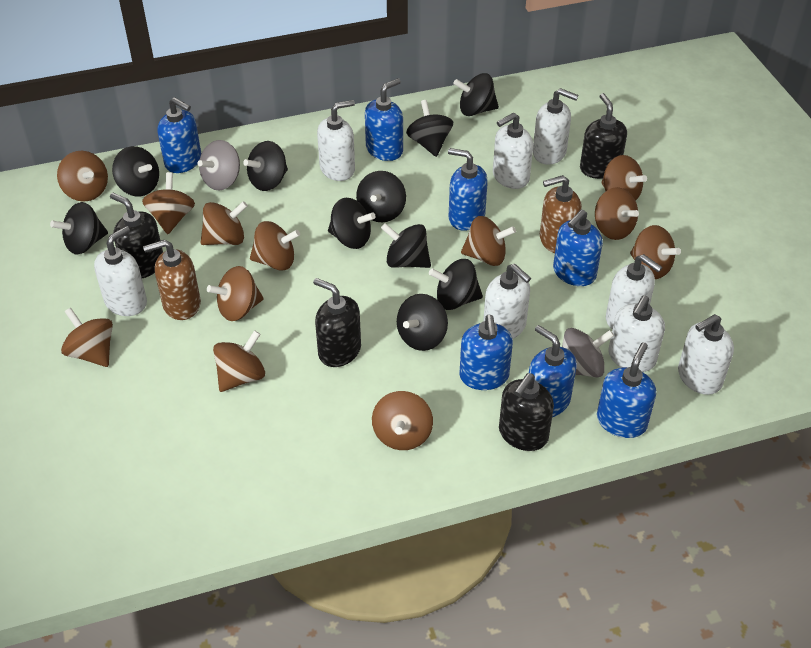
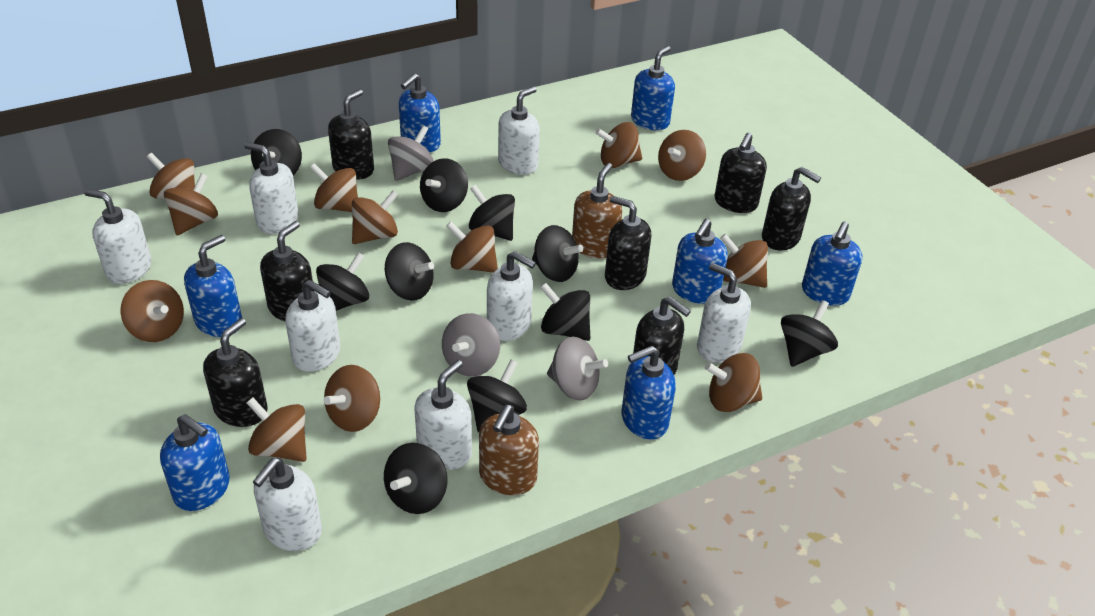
black soap dispenser: 4 -> 7
grey spinning top: 2 -> 3

